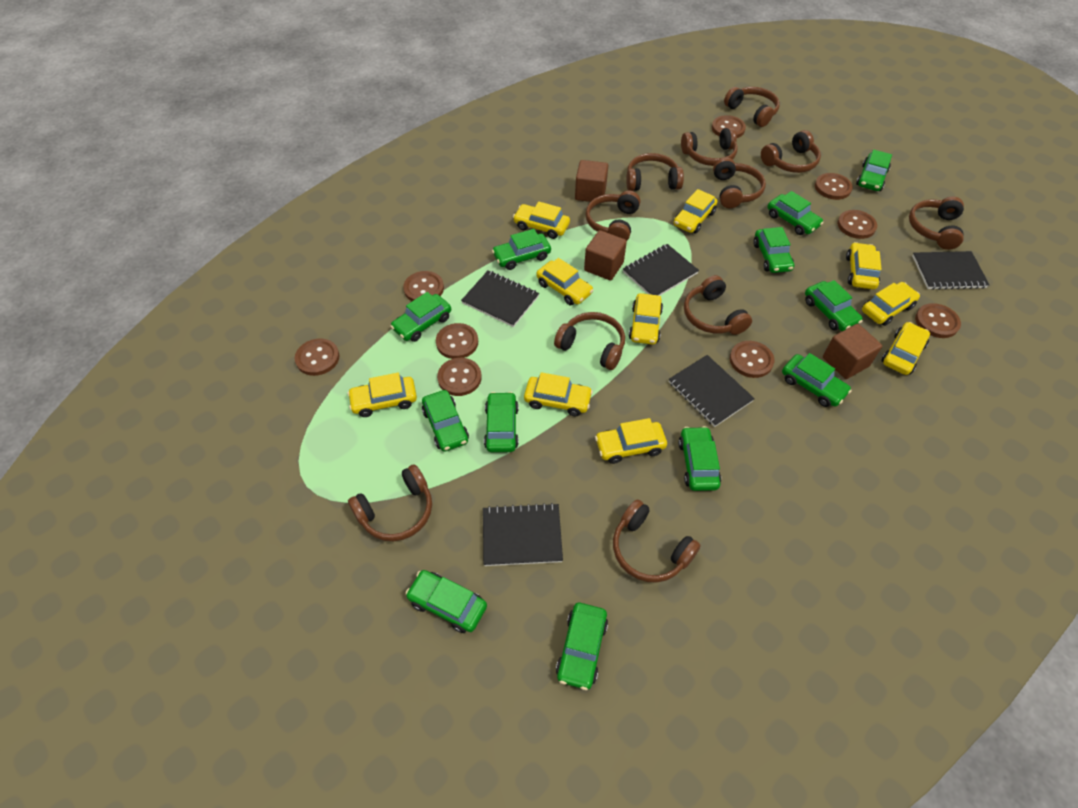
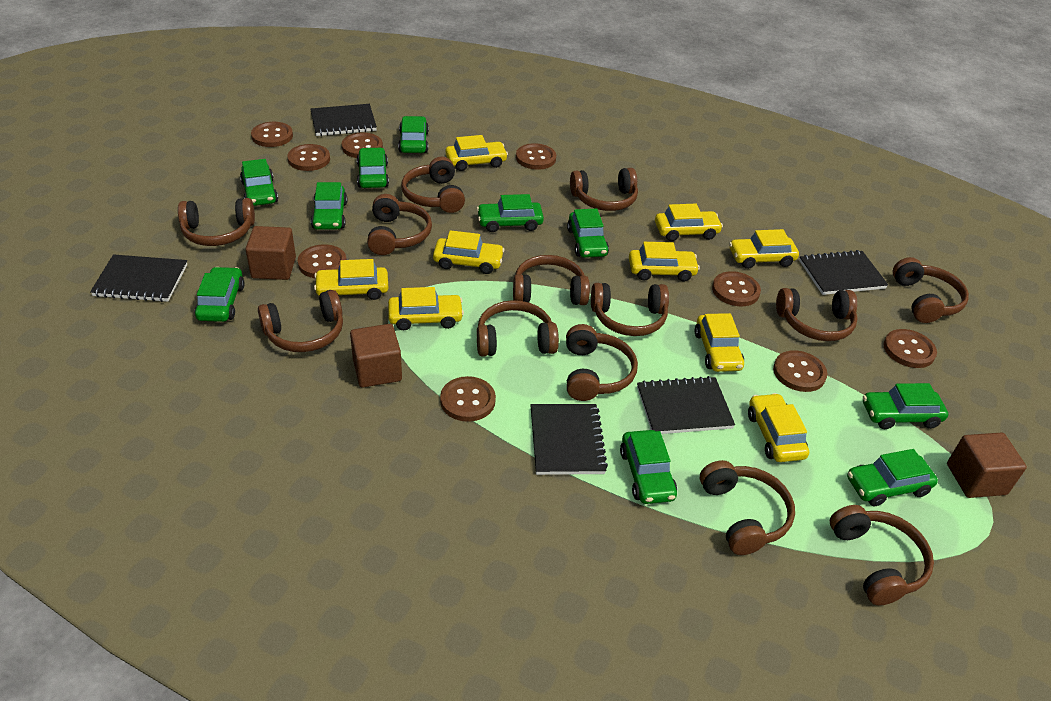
brown headphones: 11 -> 13
green car: 12 -> 10
yellow car: 10 -> 9

